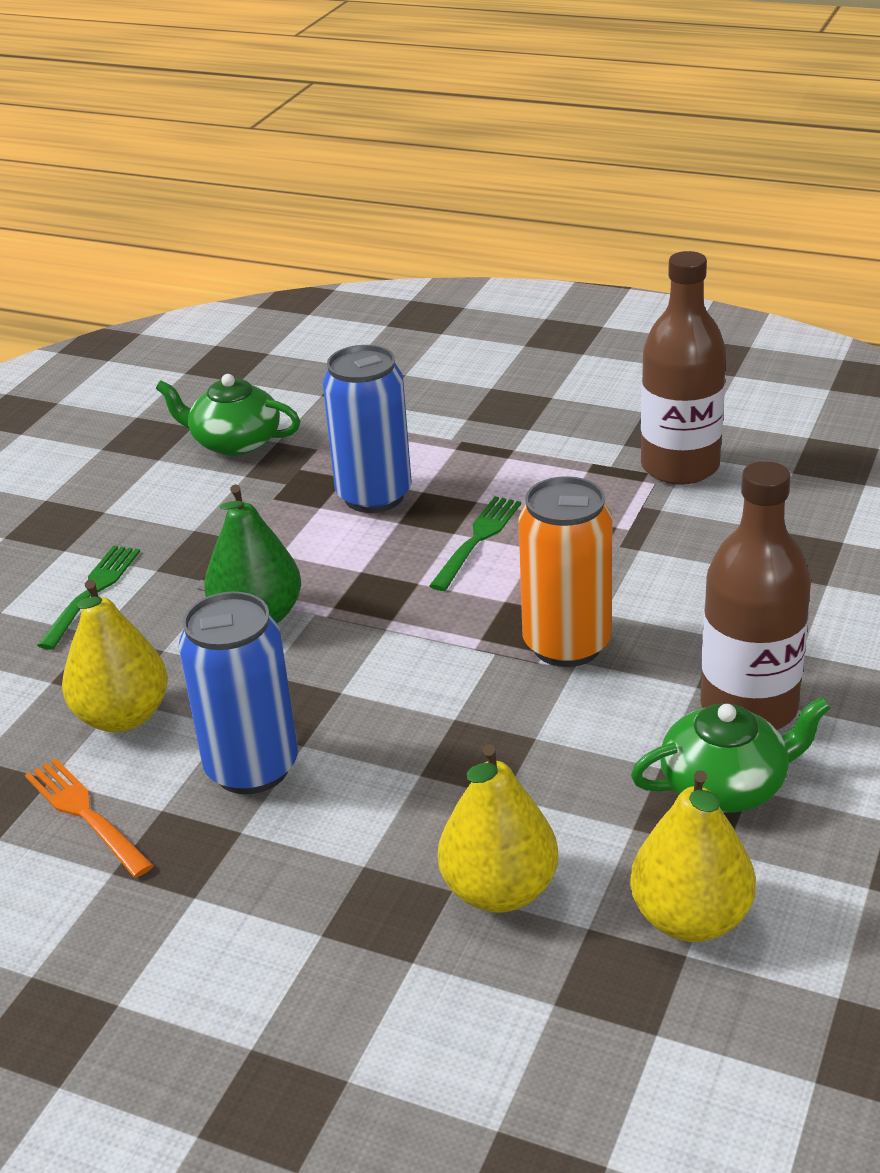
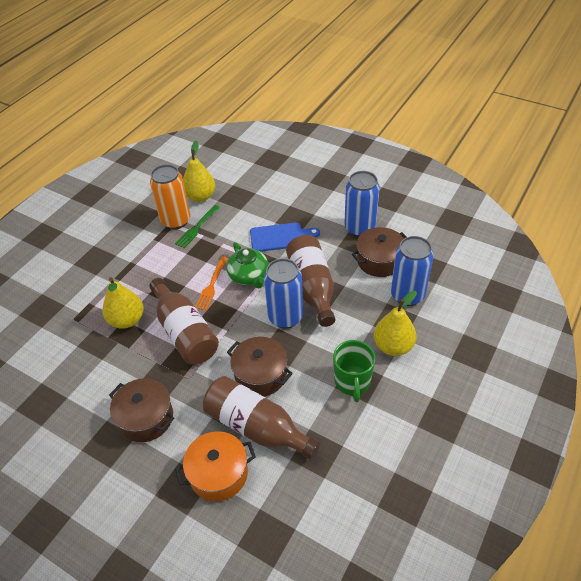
blue can: 2 -> 3
blue cutting board: 0 -> 1
brown bottle: 2 -> 3
brown pot: 0 -> 3
green fork: 2 -> 1
green mug: 0 -> 1
green pear: 1 -> 0
green teapot: 2 -> 1
orange pot: 0 -> 1

